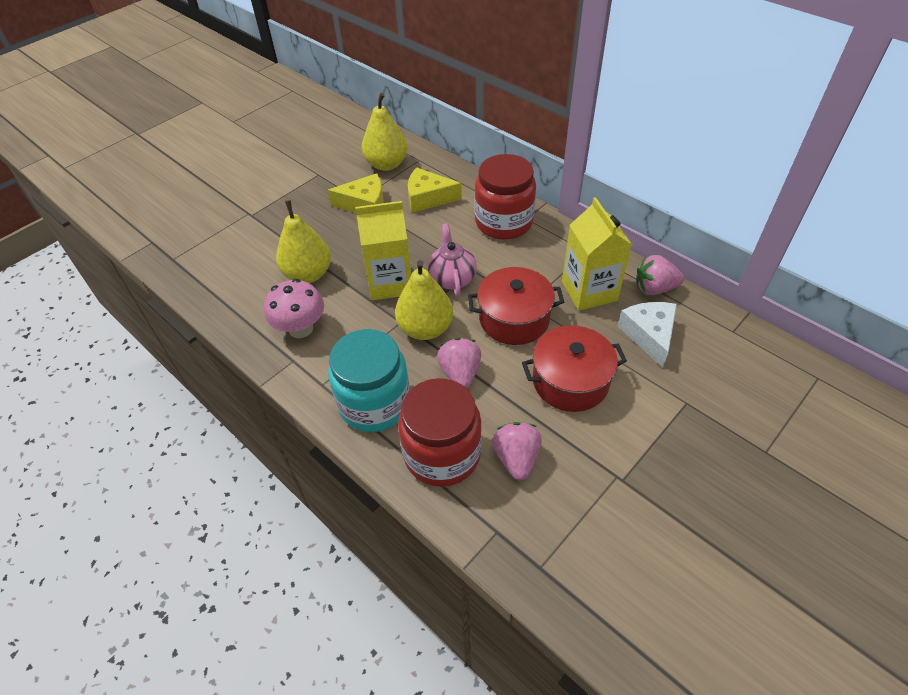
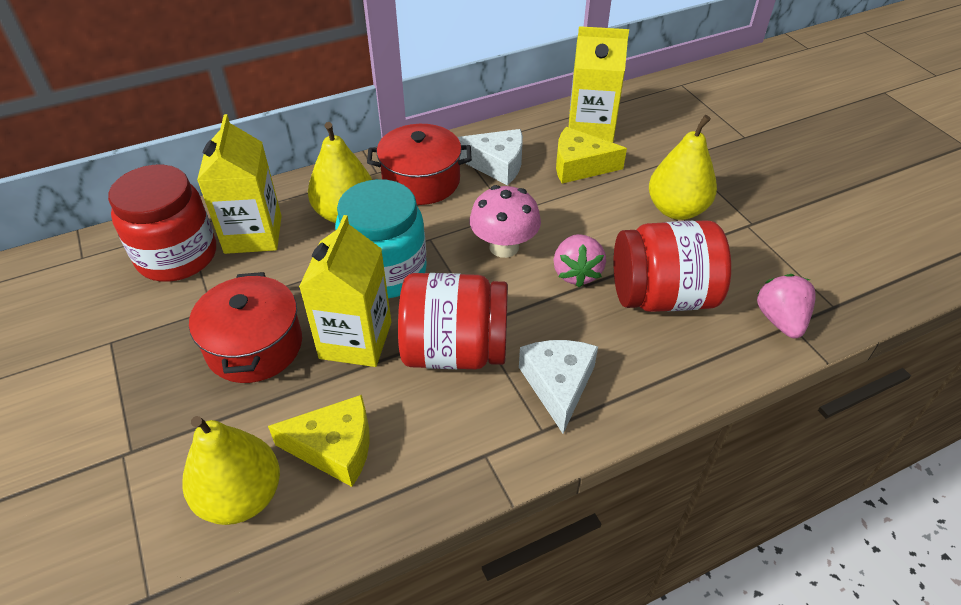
pink strawberry: 3 -> 2
pink teapot: 1 -> 0
red jar: 2 -> 3
white cheese: 1 -> 2
yellow carton: 2 -> 3

